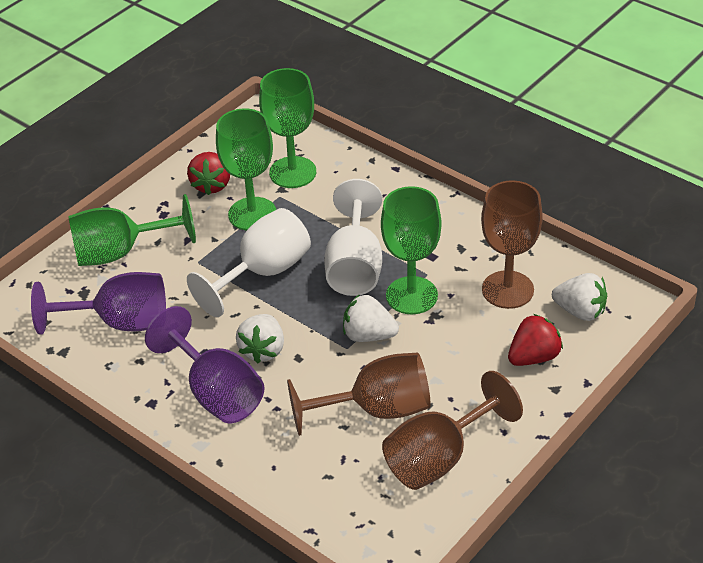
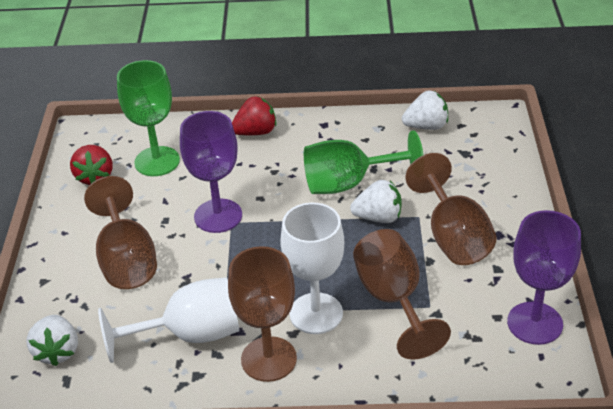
brown goblet: 3 -> 4
green goblet: 4 -> 2

